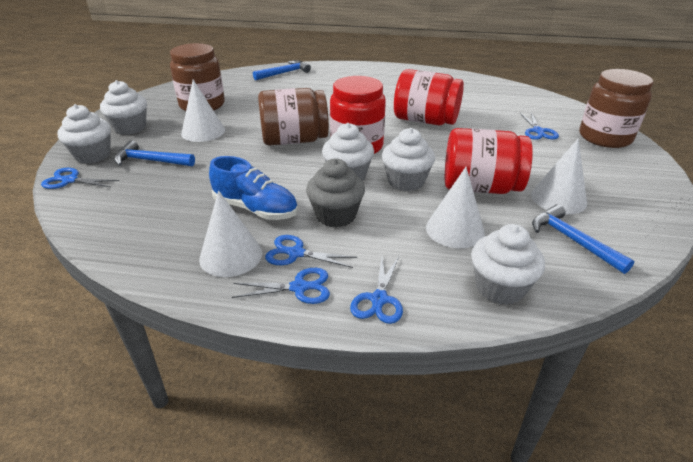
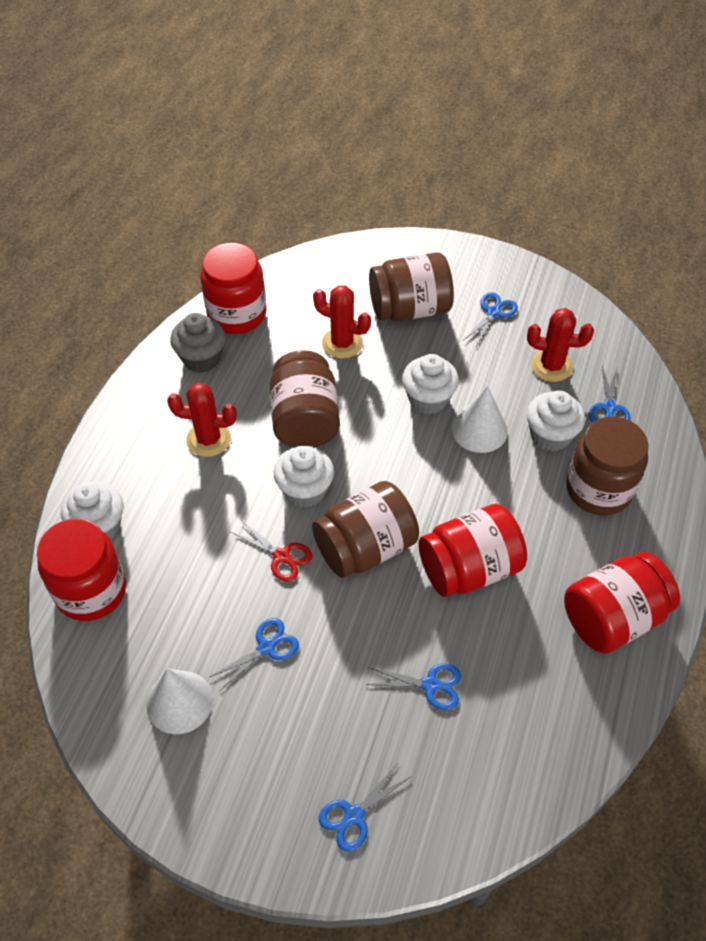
blue hammer: 3 -> 0
blue shoe: 1 -> 0
brown jar: 3 -> 4
red cactus: 0 -> 3
red jar: 3 -> 4
red scissors: 0 -> 1
white cone: 4 -> 2
white cupcake: 5 -> 4

